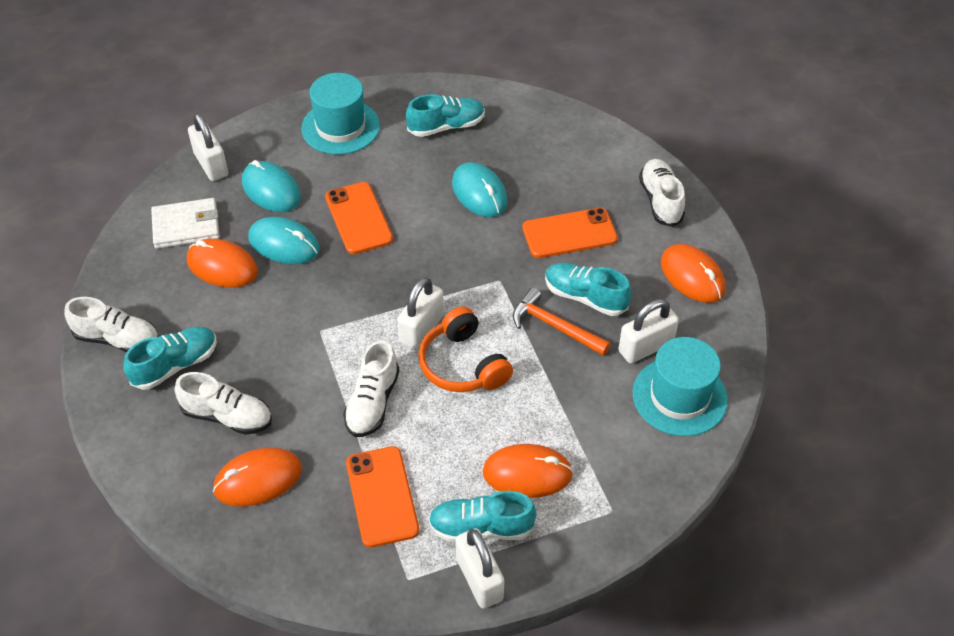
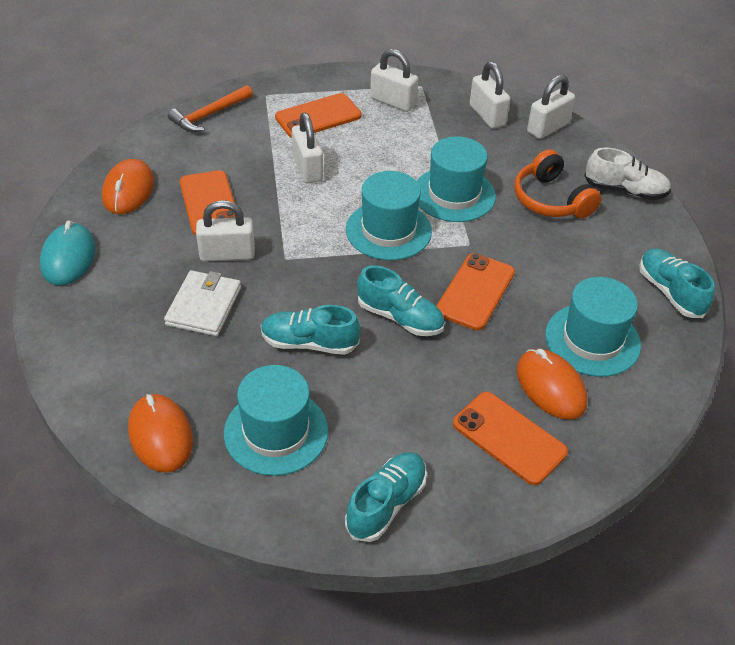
orange mouse: 4 -> 3
orange phone: 3 -> 4
turquoise hat: 2 -> 4
turquoise mouse: 3 -> 1
white padlock: 4 -> 5
white shoe: 4 -> 1

